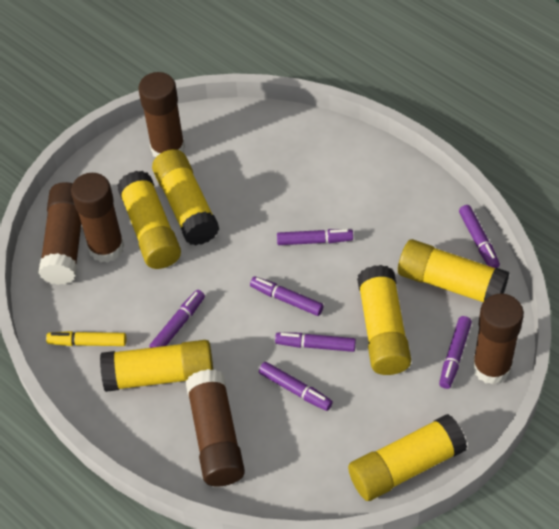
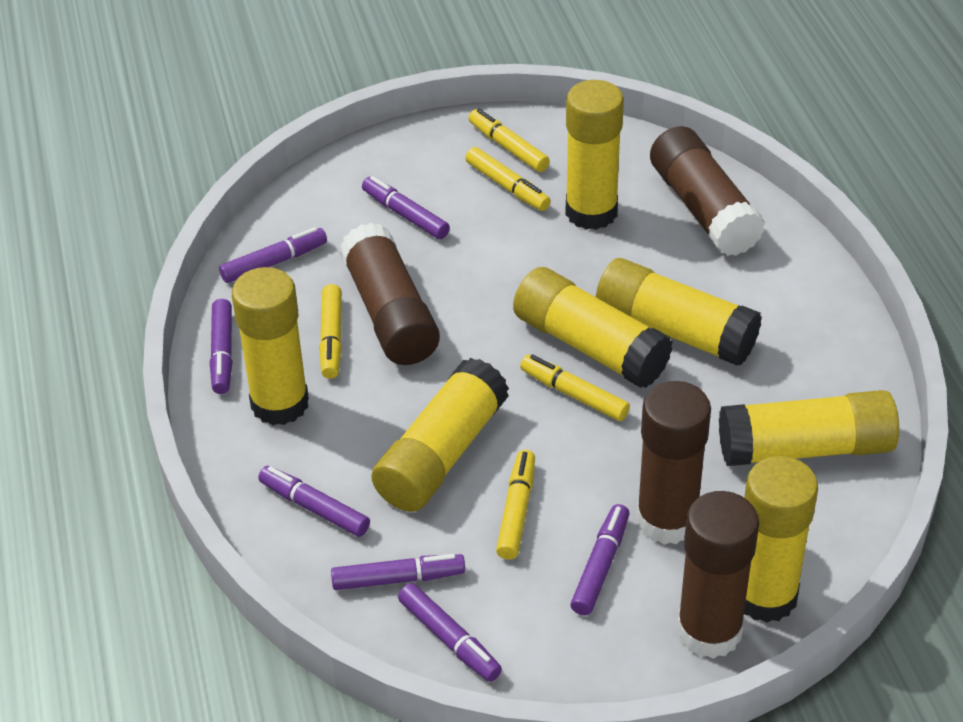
brown glue stick: 5 -> 4
yellow glue stick: 6 -> 7
yellow marker: 1 -> 5

